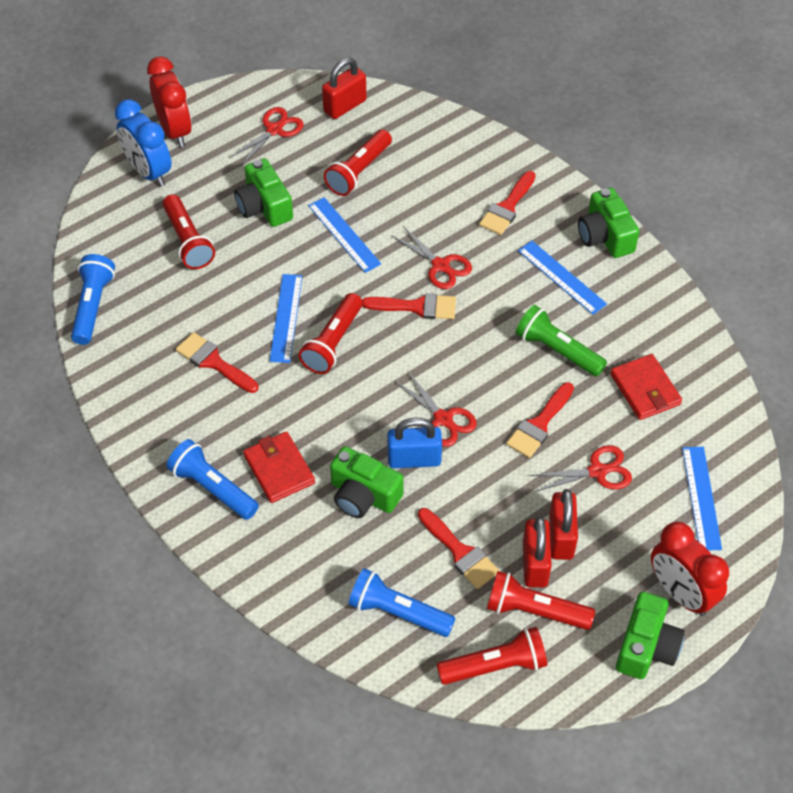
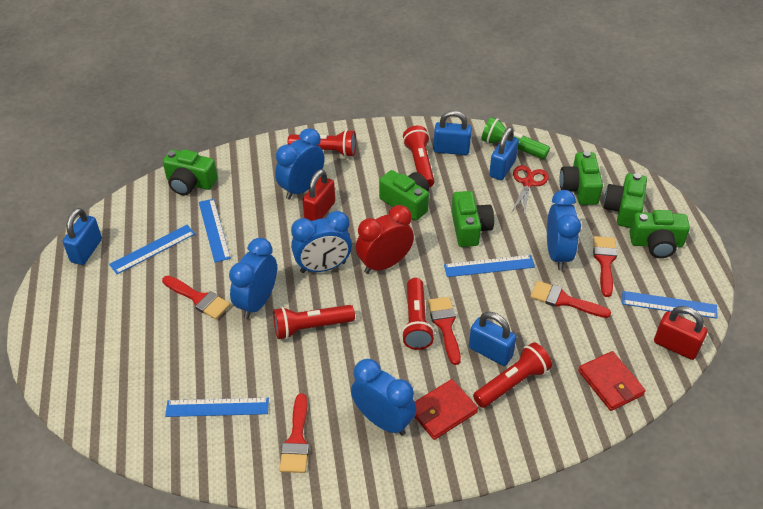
blue clock: 1 -> 5
blue flashlight: 3 -> 0
blue padlock: 1 -> 4
blue ruler: 4 -> 5
green camera: 4 -> 6
red clock: 2 -> 1
red padlock: 3 -> 2
red scissors: 4 -> 1

